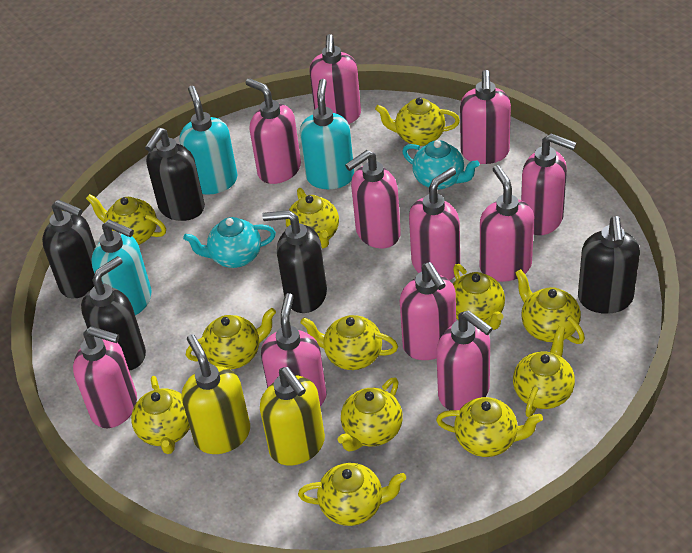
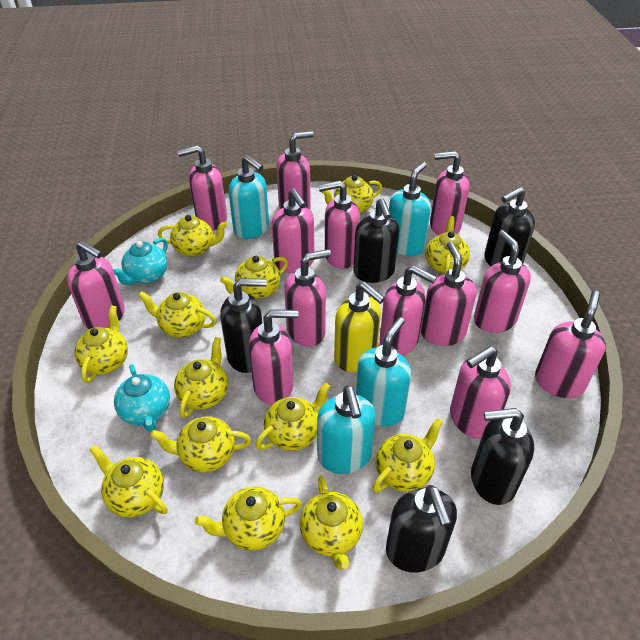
pink soap dispenser: 11 -> 13
turquoise soap dispenser: 3 -> 4
yellow soap dispenser: 2 -> 1
yellow teapot: 12 -> 13

